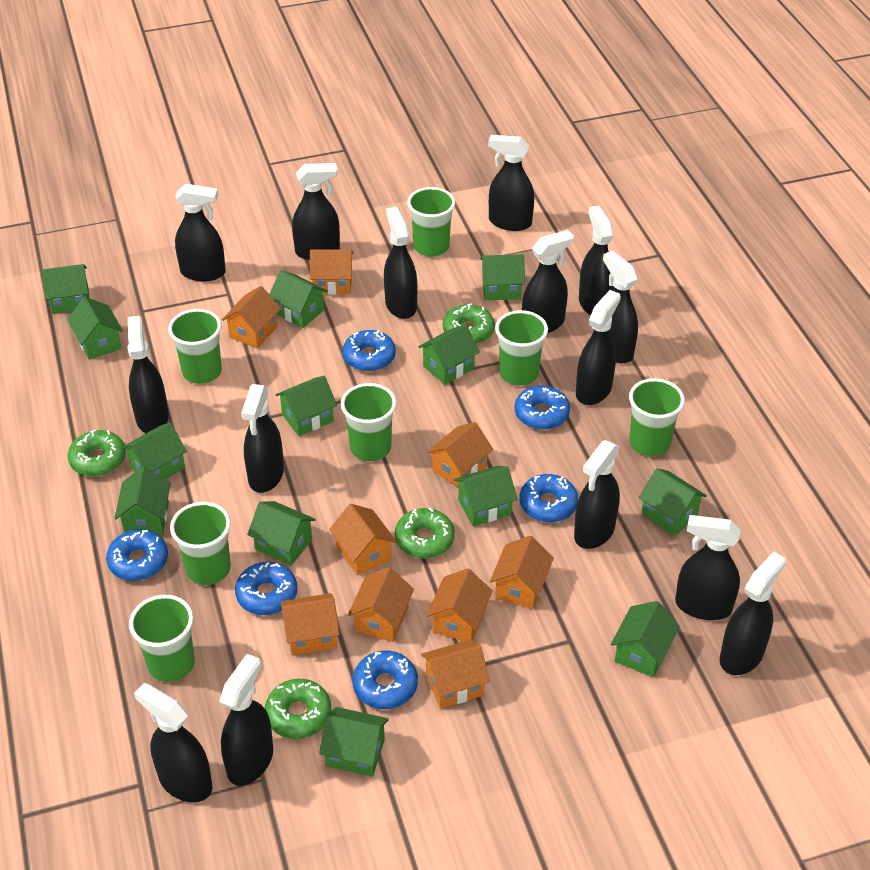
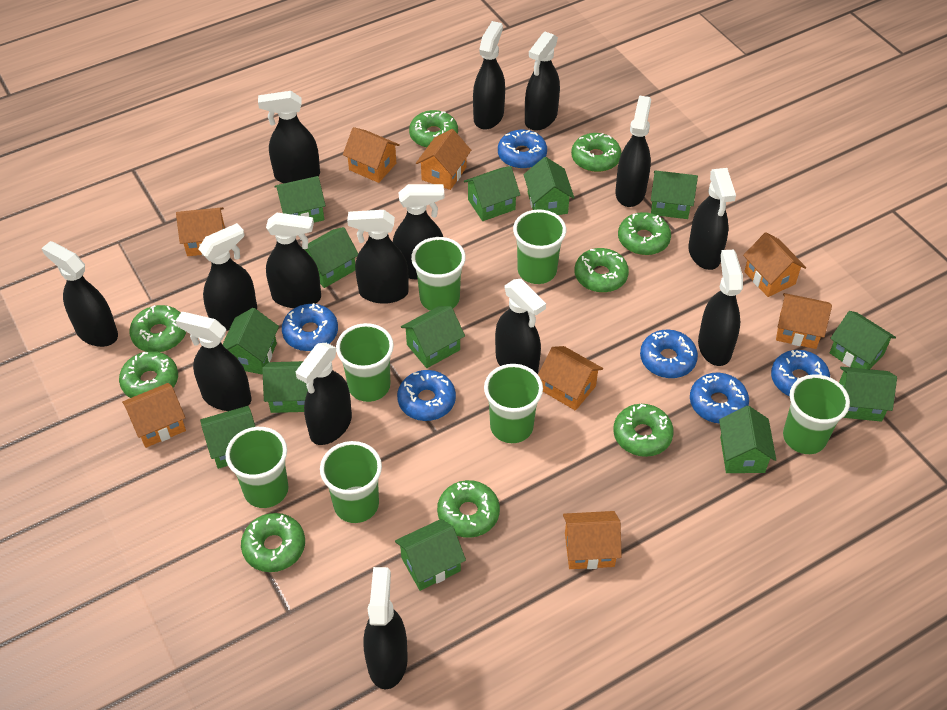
green donut: 4 -> 9
orange house: 9 -> 8

